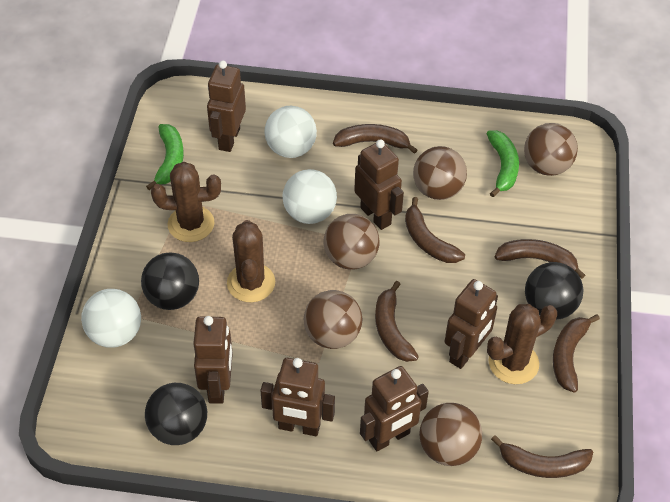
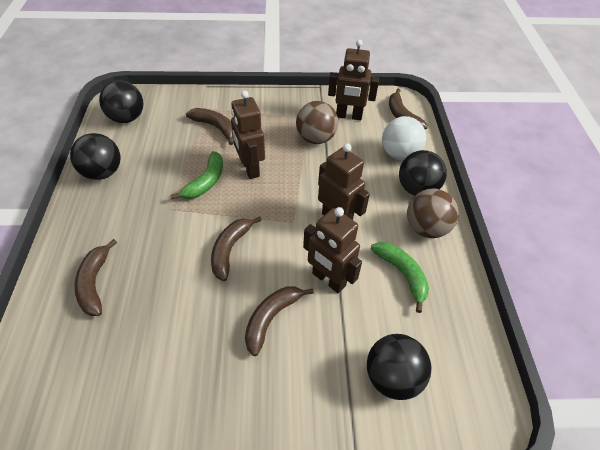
black ball: 3 -> 4
brown ball: 5 -> 2
brown banana: 6 -> 5
brown cactus: 3 -> 0
brown robot: 6 -> 4
white ball: 3 -> 1

